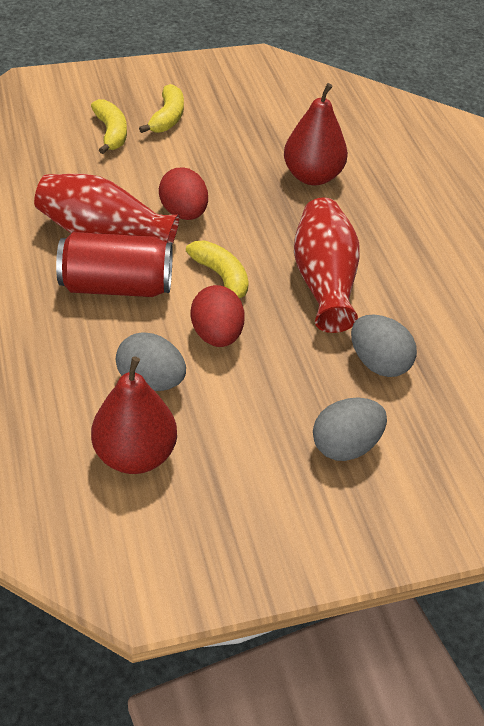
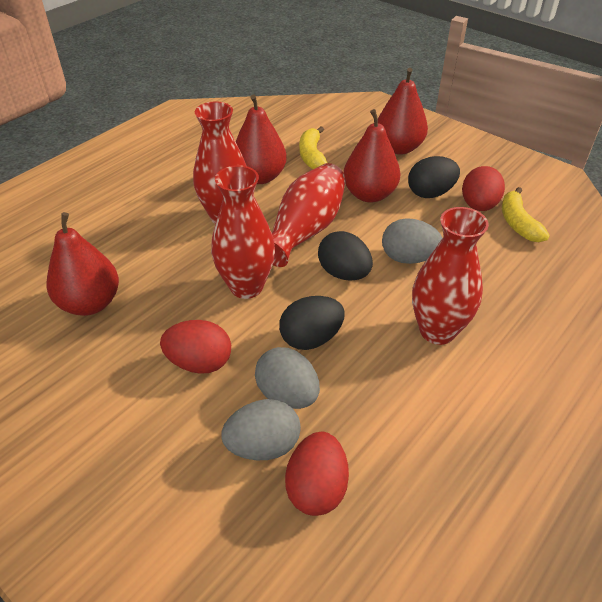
black egg: 0 -> 3
red can: 1 -> 0
red egg: 2 -> 3
red pear: 2 -> 4
red vase: 2 -> 4
yellow banana: 3 -> 2

